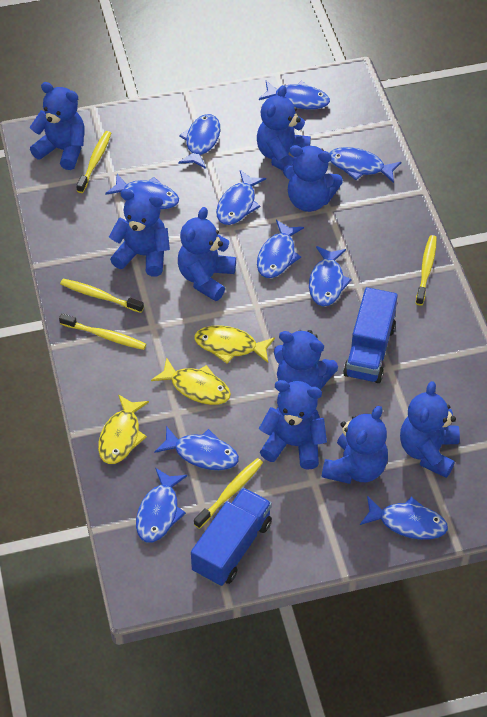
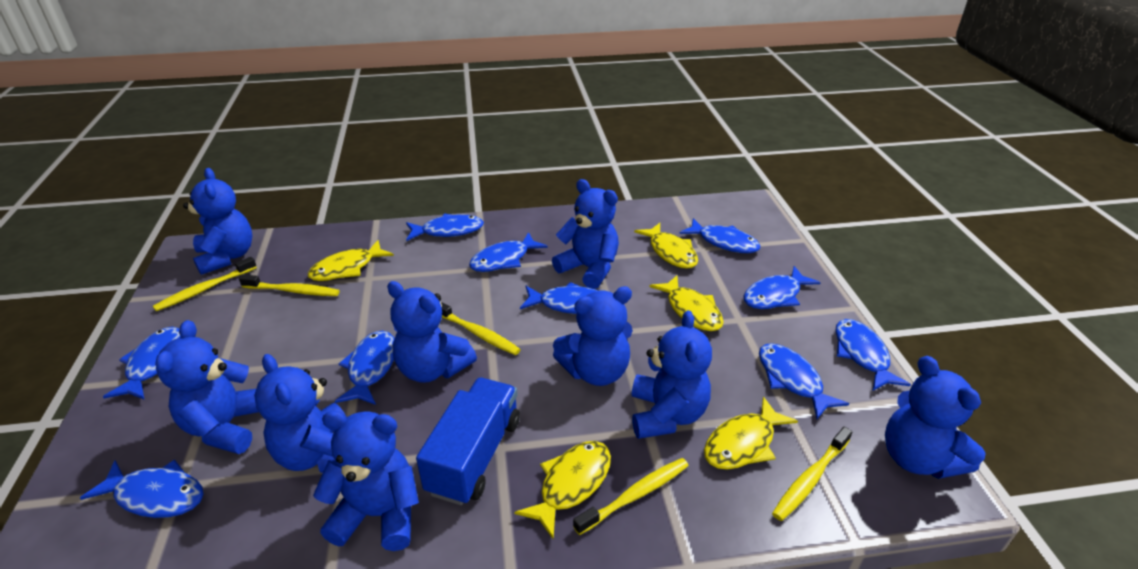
blue truck: 2 -> 1
yellow fish: 3 -> 5

